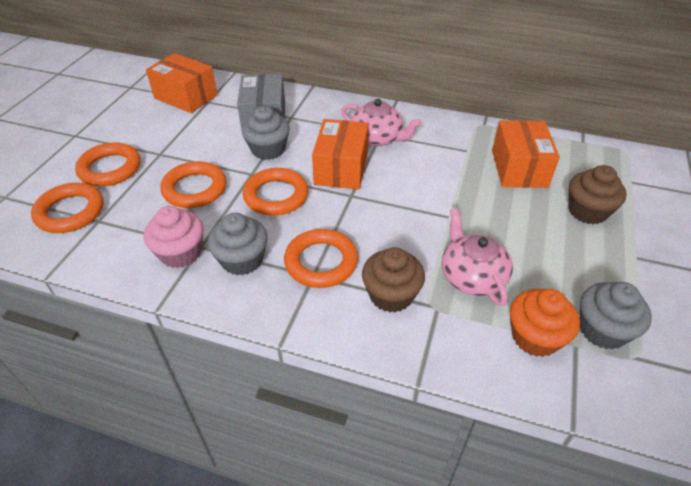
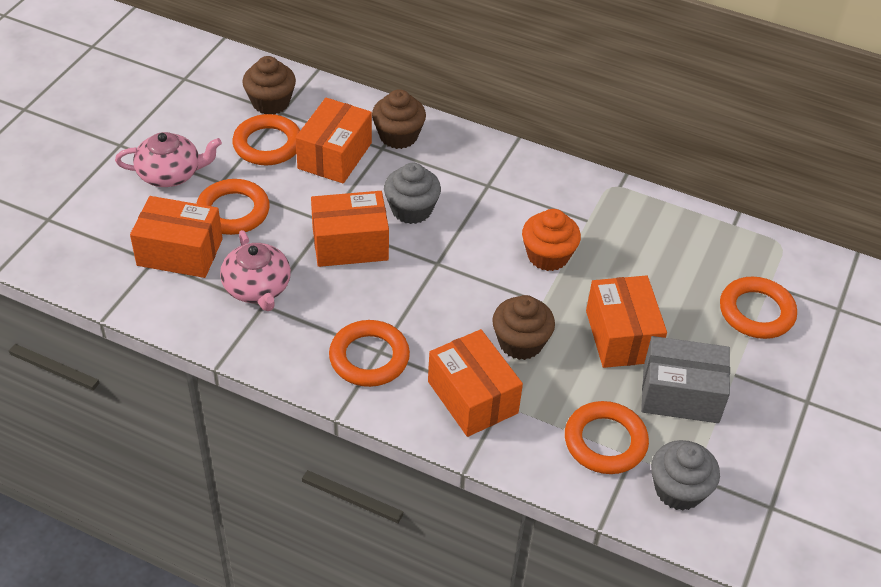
brown cupcake: 2 -> 3
grey cupcake: 3 -> 2
orange box: 3 -> 5
pink cupcake: 1 -> 0

